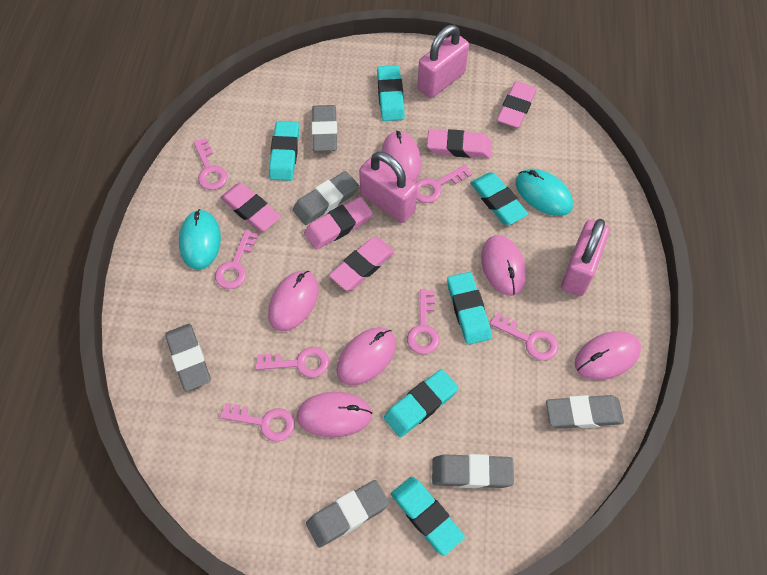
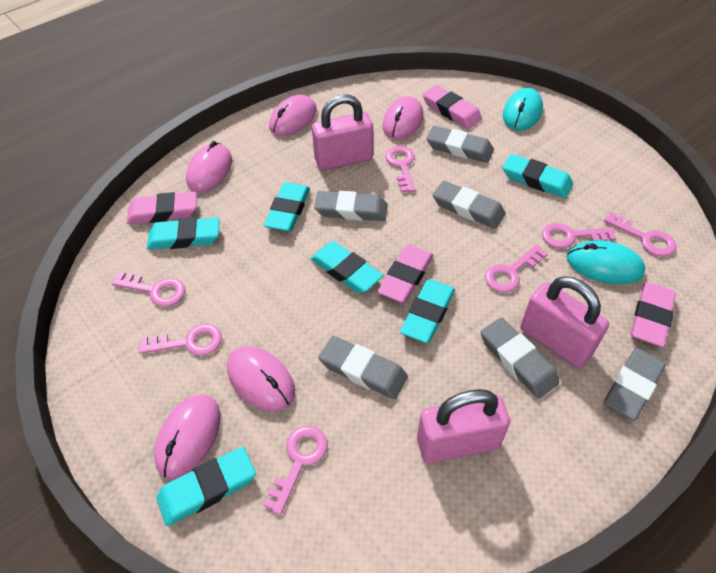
pink eraser: 5 -> 4
pink mouse: 6 -> 5

